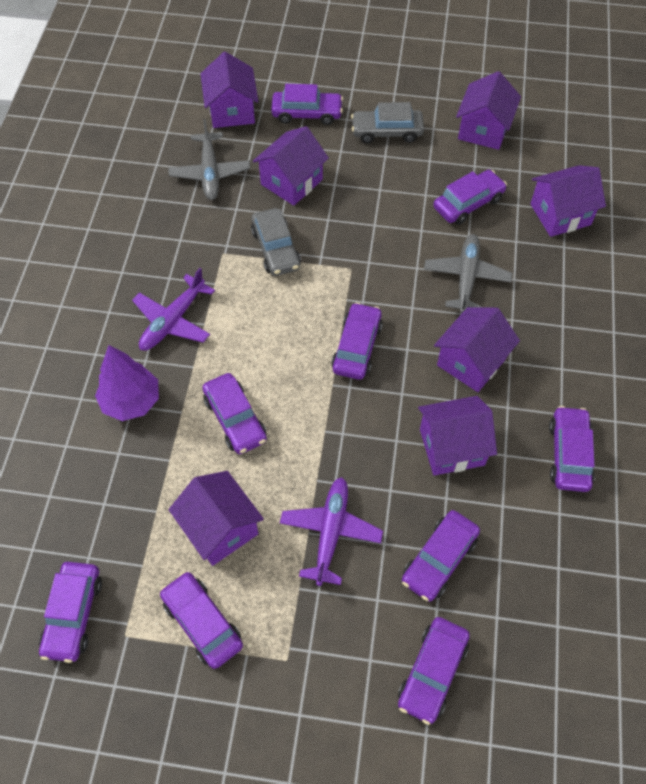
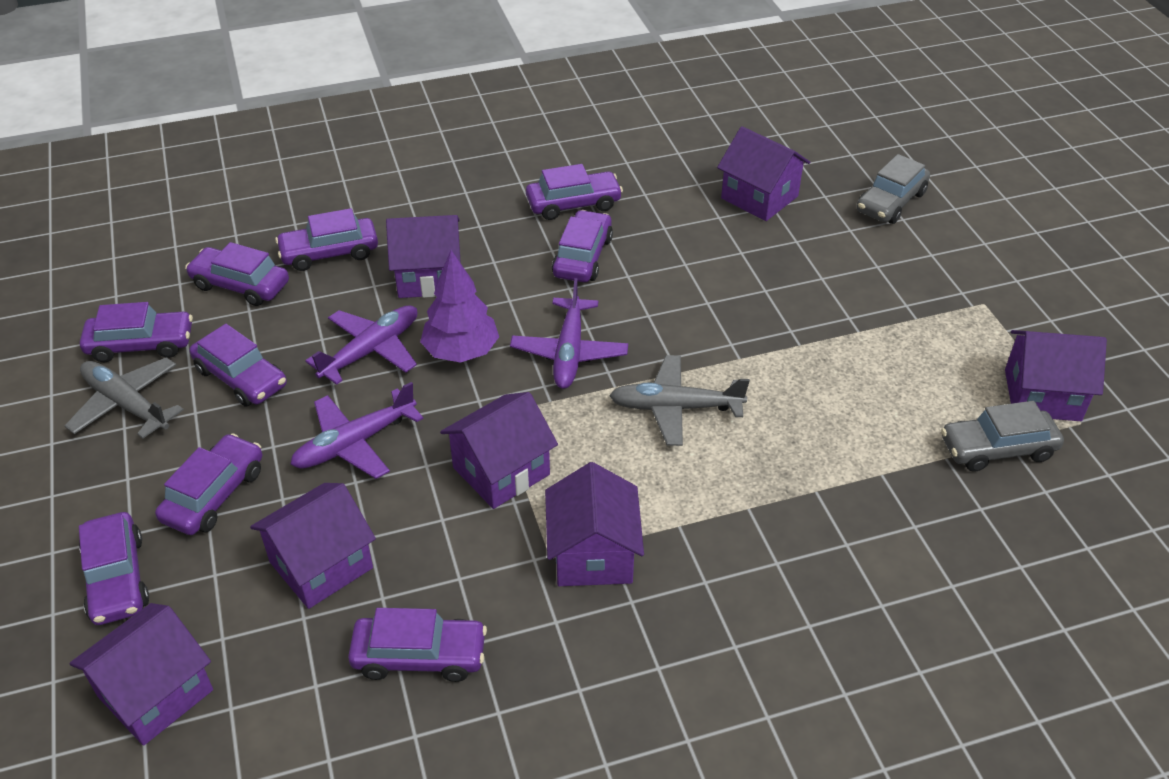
purple plane: 2 -> 3

